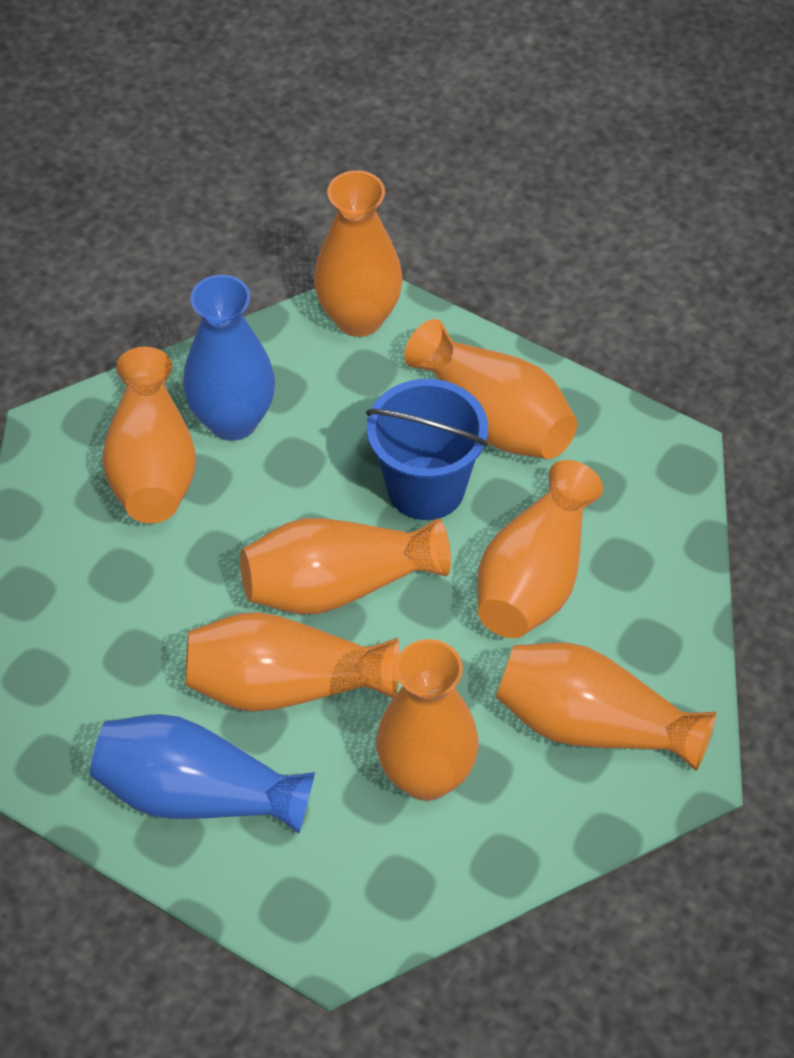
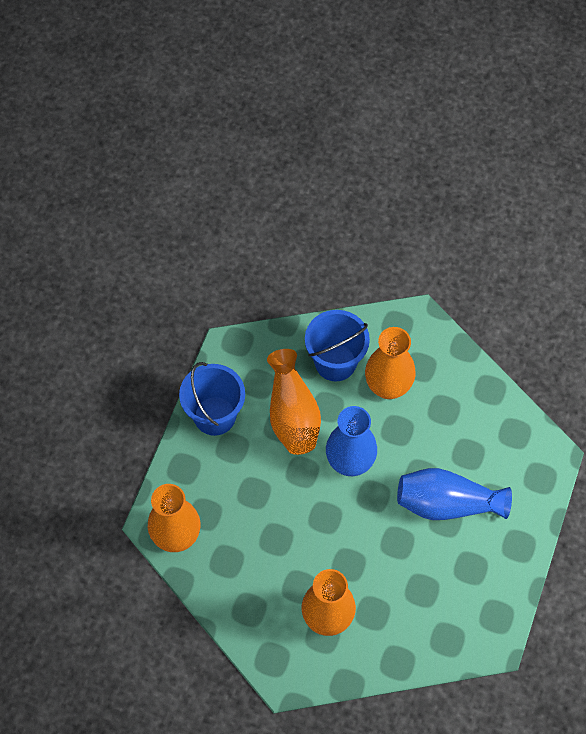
blue bucket: 1 -> 2
orange vase: 8 -> 4

